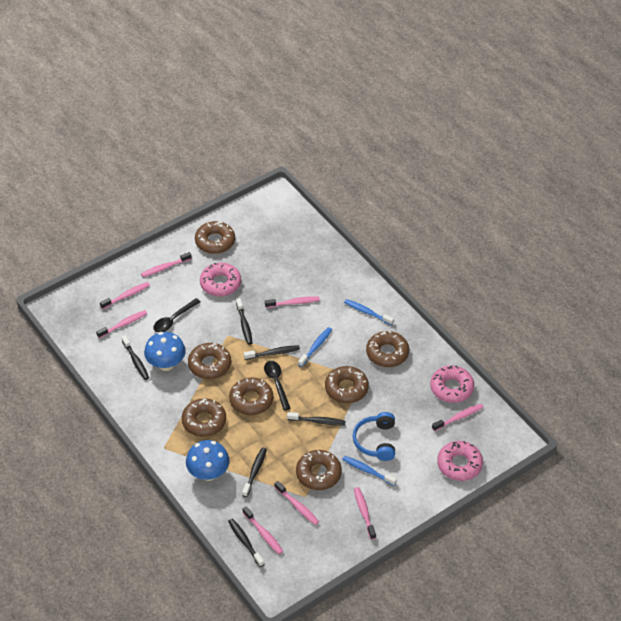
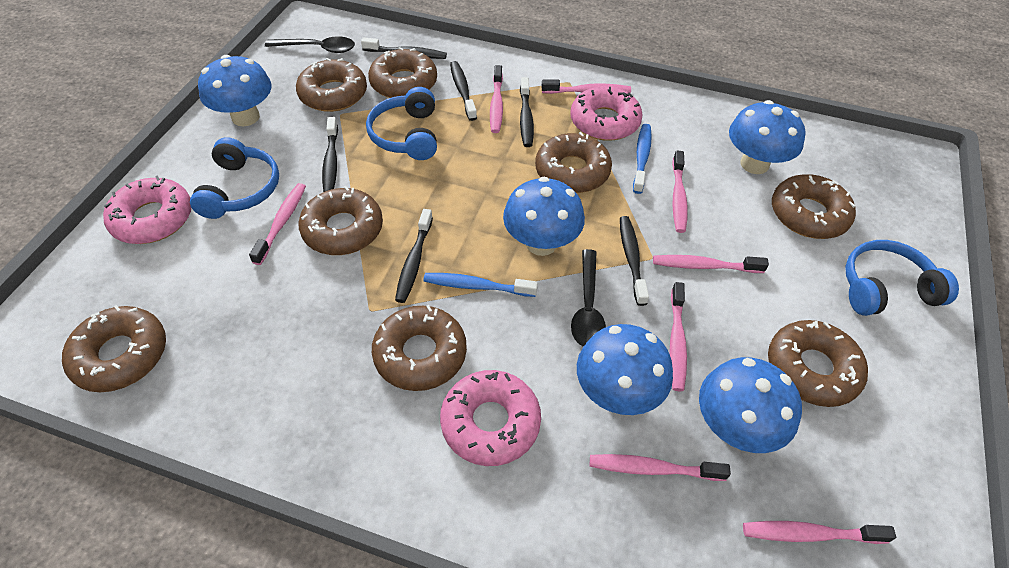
blue headphones: 1 -> 3
blue mushroom: 2 -> 5
blue toothbrush: 3 -> 2
brown donut: 7 -> 8

